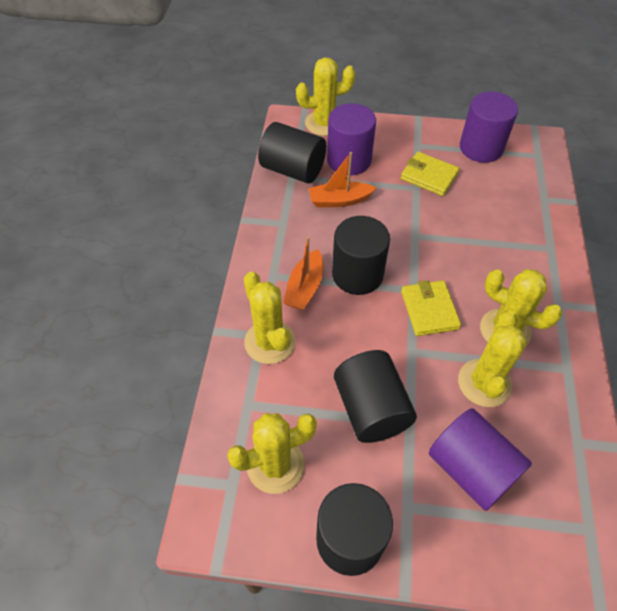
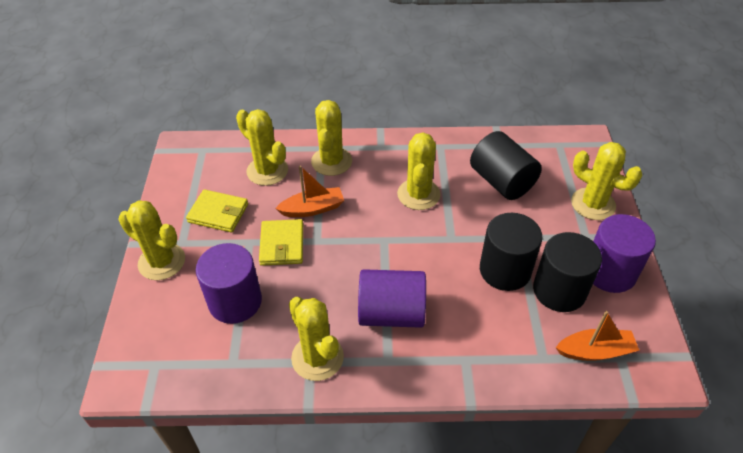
black cylinder: 4 -> 3
yellow cactus: 5 -> 6

